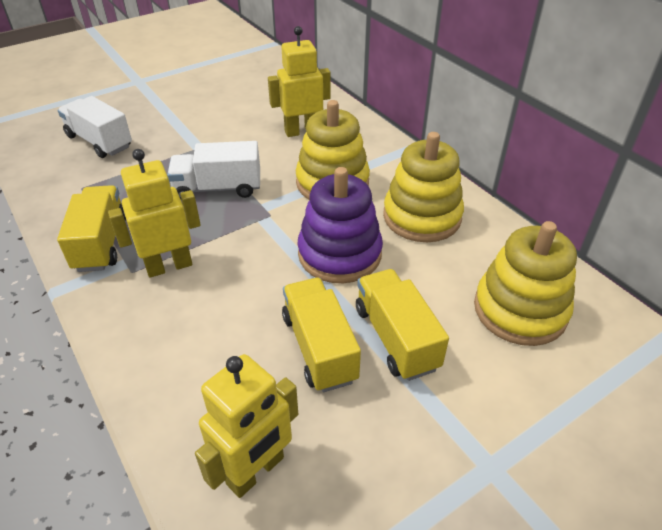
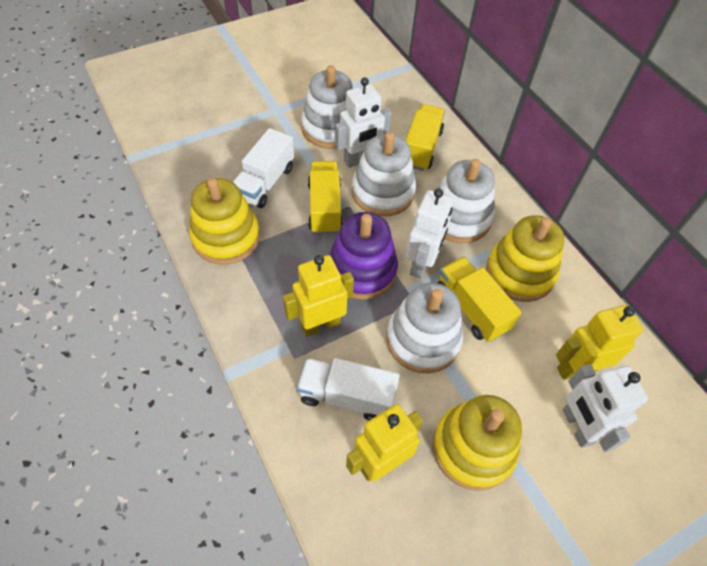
white robot: 0 -> 3
white stacking toy: 0 -> 4

